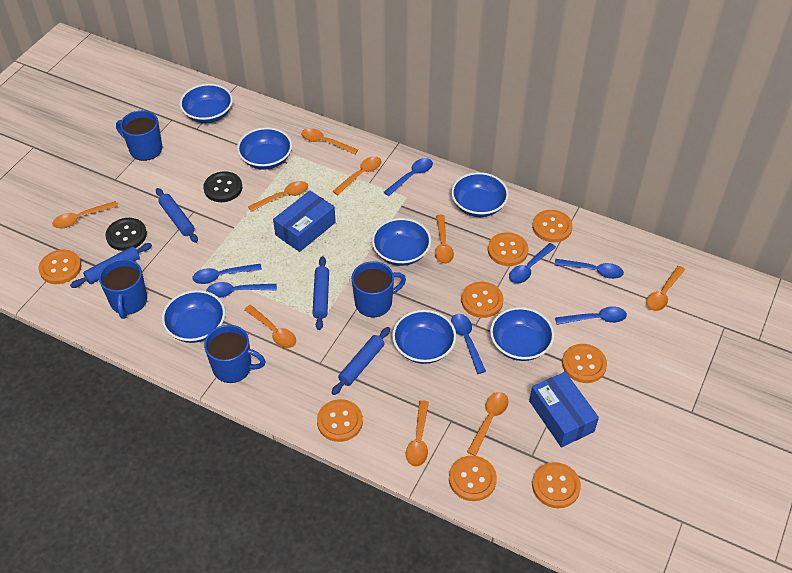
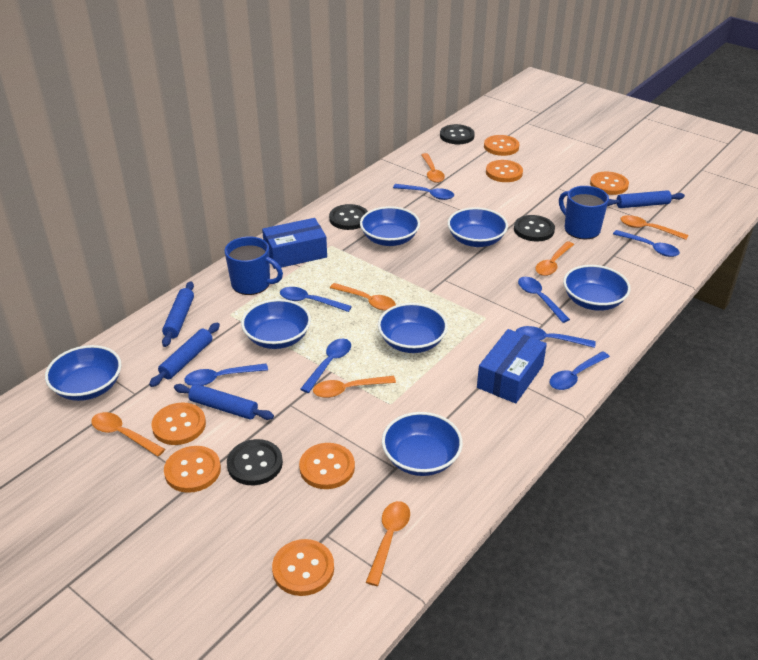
black button: 2 -> 4
blue mug: 4 -> 2
blue spoon: 7 -> 8
orange button: 8 -> 7
orange spoon: 9 -> 7

